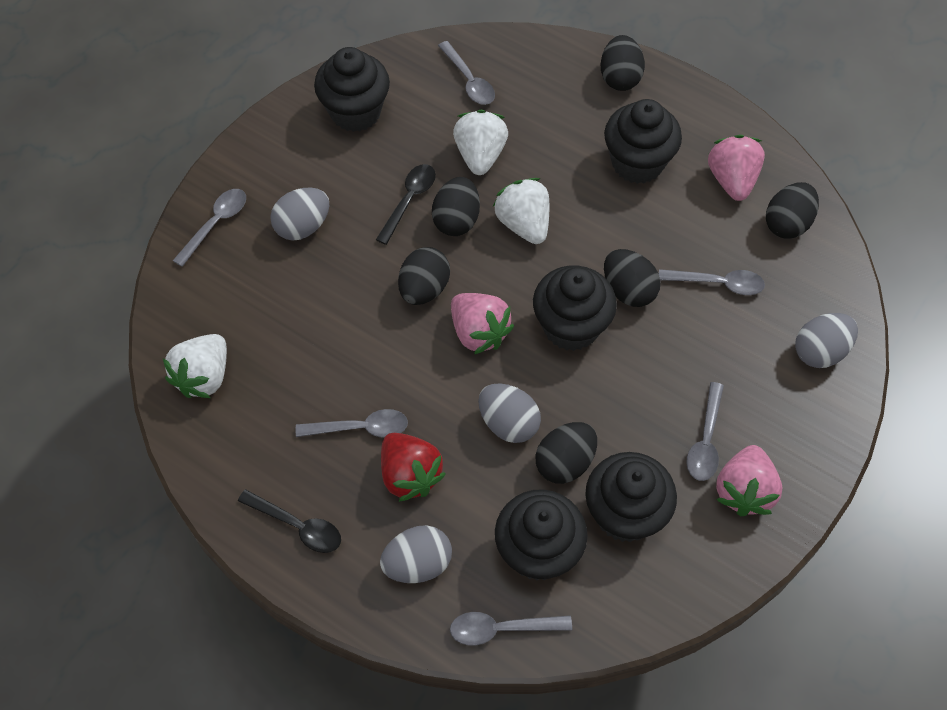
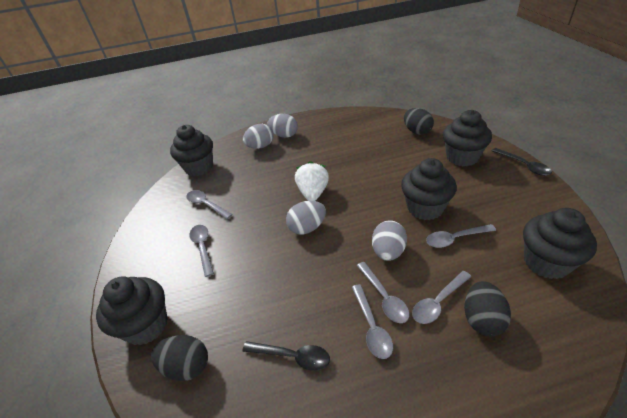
black egg: 6 -> 3
pink strawberry: 3 -> 0
red strawberry: 1 -> 0
white strawberry: 3 -> 1

